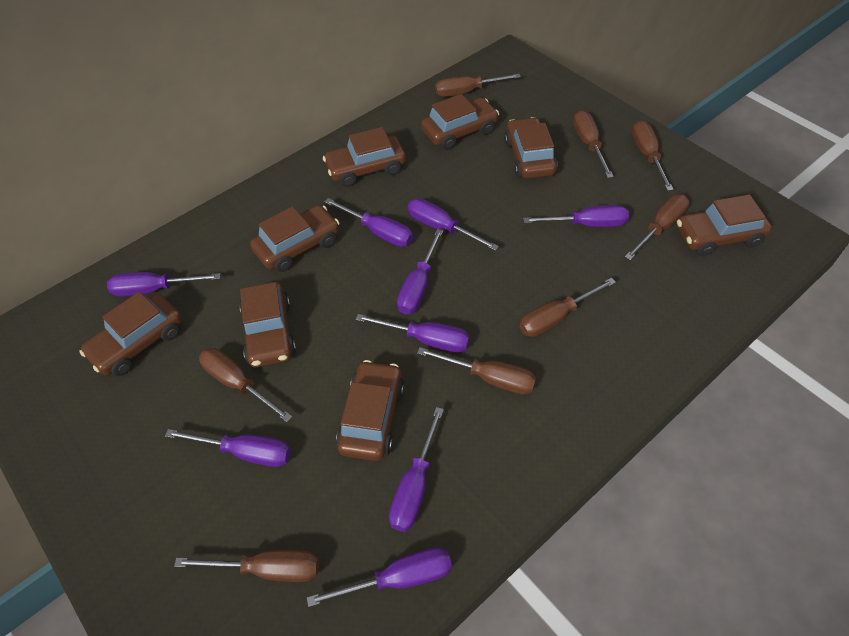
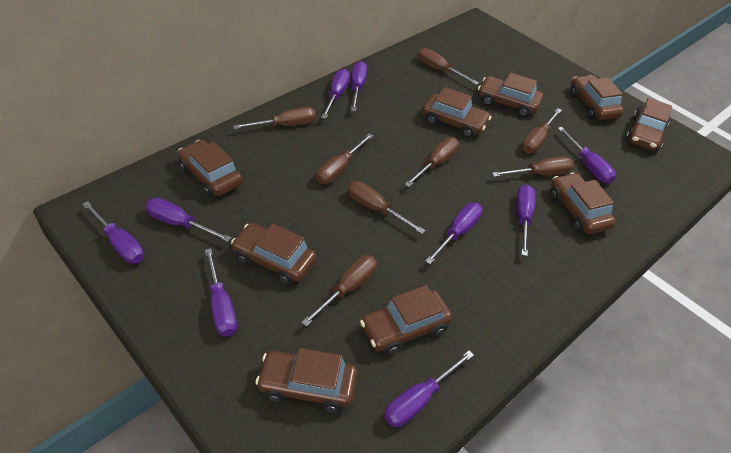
brown car: 8 -> 9

